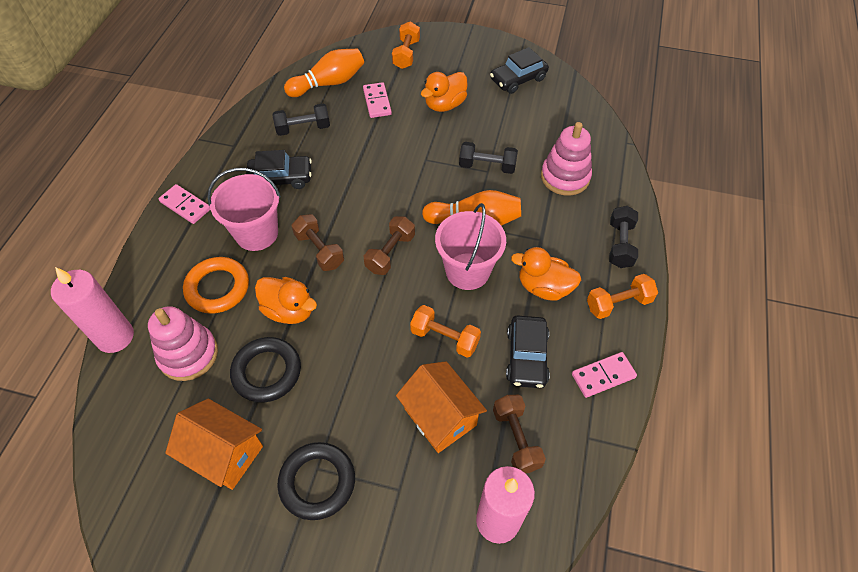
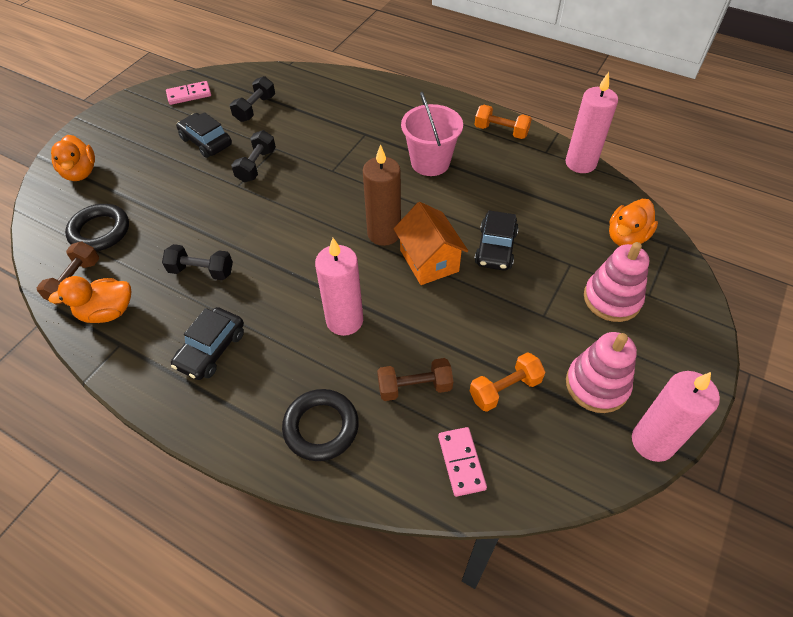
brown candle: 0 -> 1
brown dumbbell: 3 -> 2
orange bowling pin: 2 -> 0
orange dumbbell: 3 -> 2
orange house: 2 -> 1
orange ring: 1 -> 0
pink bucket: 2 -> 1
pink candle: 2 -> 3
pink domino: 3 -> 2

